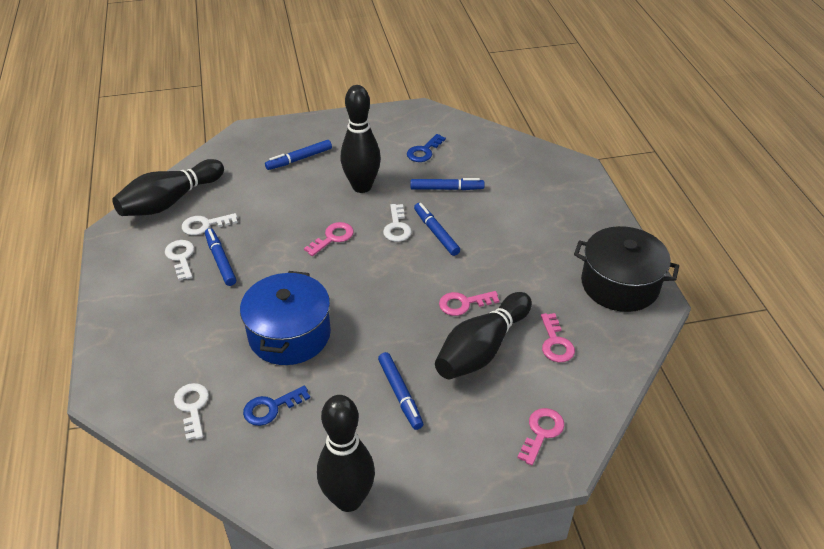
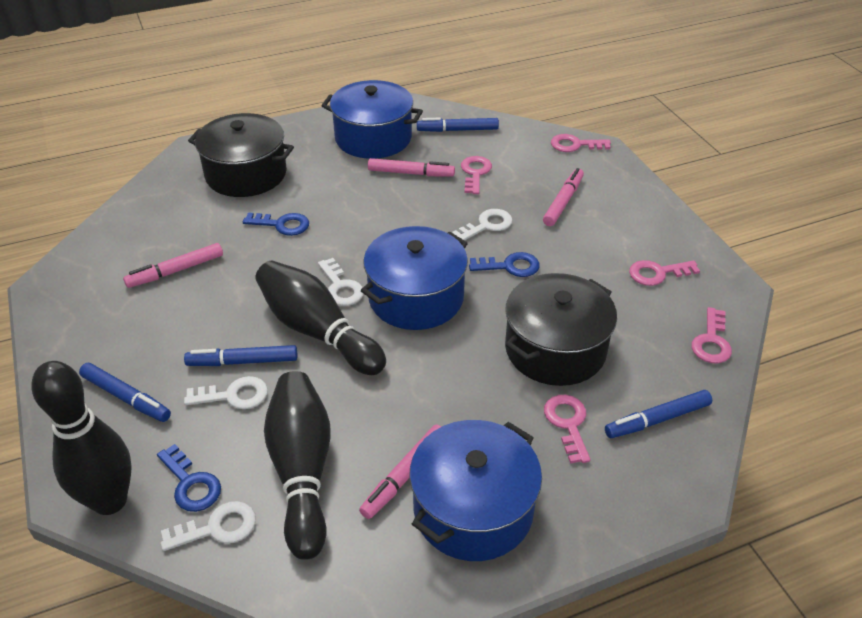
black bowling pin: 4 -> 3
black pot: 1 -> 2
blue key: 2 -> 3
blue marker: 5 -> 4
blue pot: 1 -> 3
pink key: 4 -> 5
pink marker: 0 -> 4

